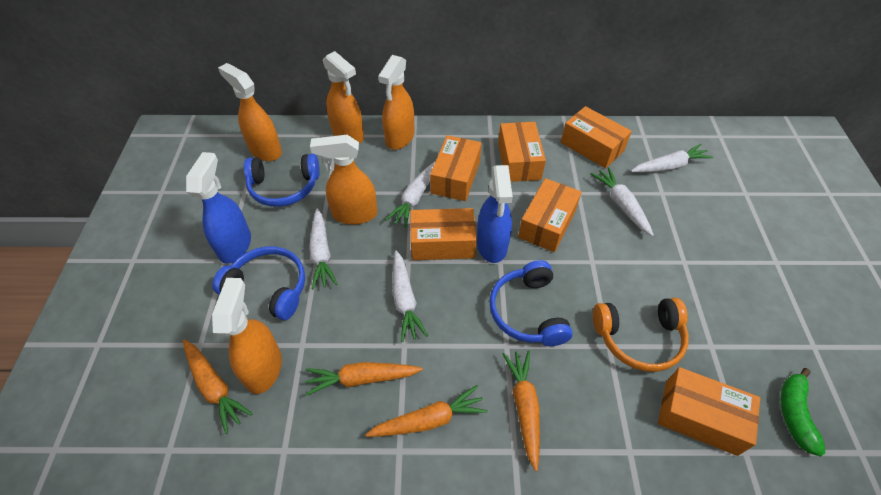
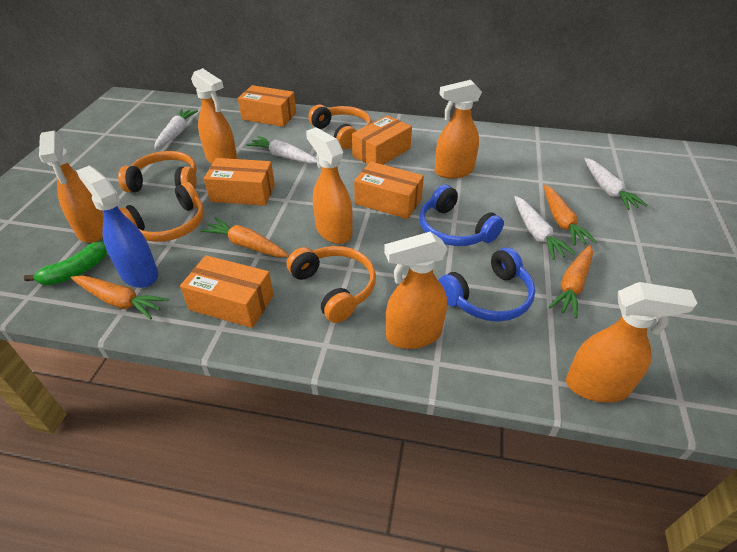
blue headphones: 3 -> 2
blue spray bottle: 2 -> 1
orange box: 6 -> 5
orange headphones: 1 -> 4
orange spray bottle: 5 -> 6
white carrot: 5 -> 4

